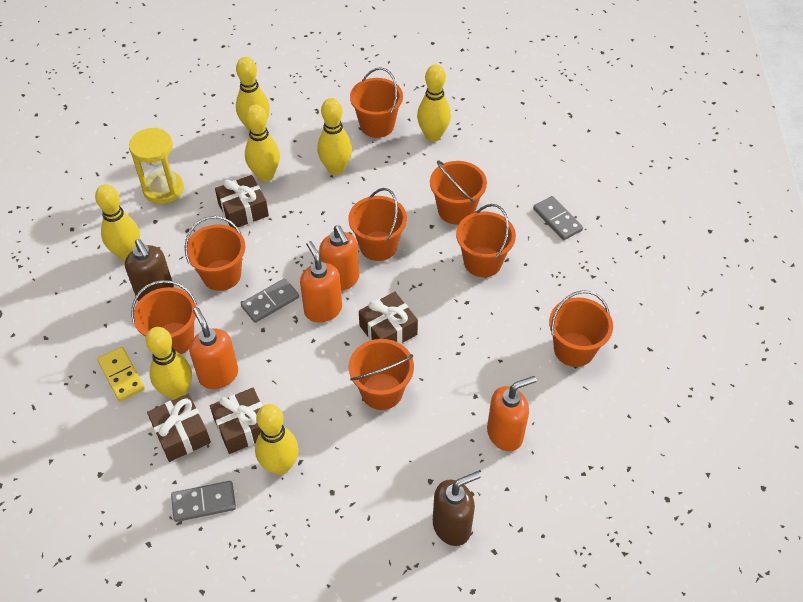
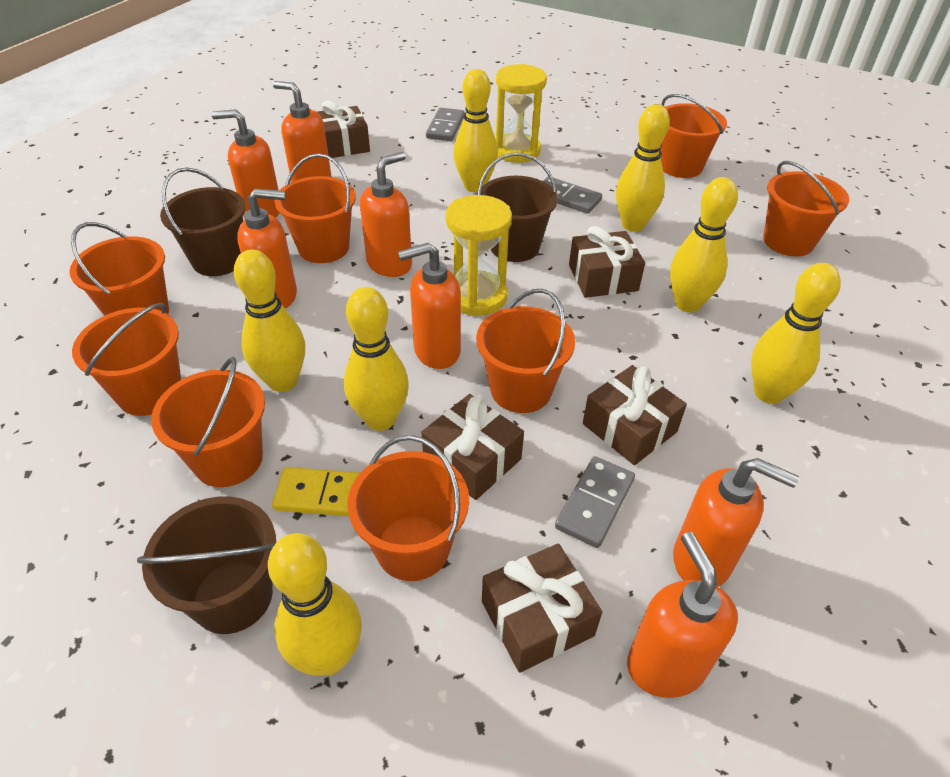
brown bucket: 0 -> 3
brown gift: 4 -> 5
brown soap dispenser: 2 -> 0
orange soap dispenser: 4 -> 7
yellow hourglass: 1 -> 2

